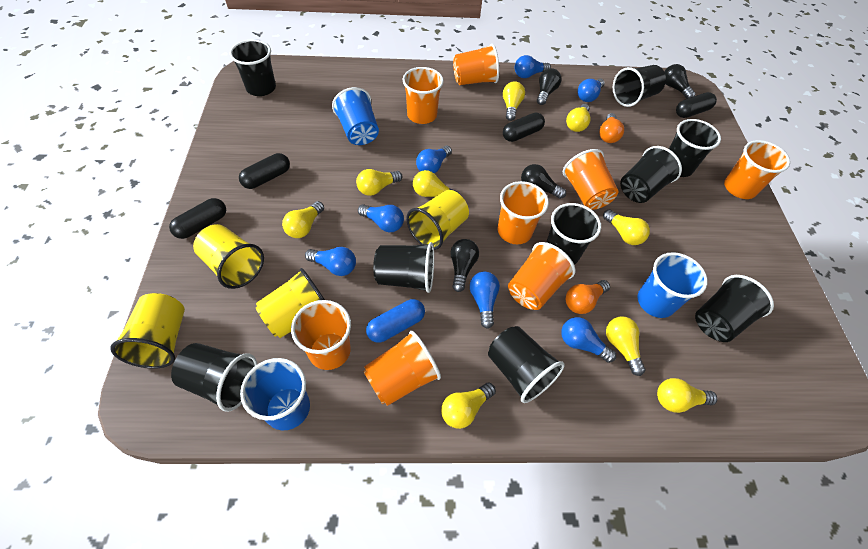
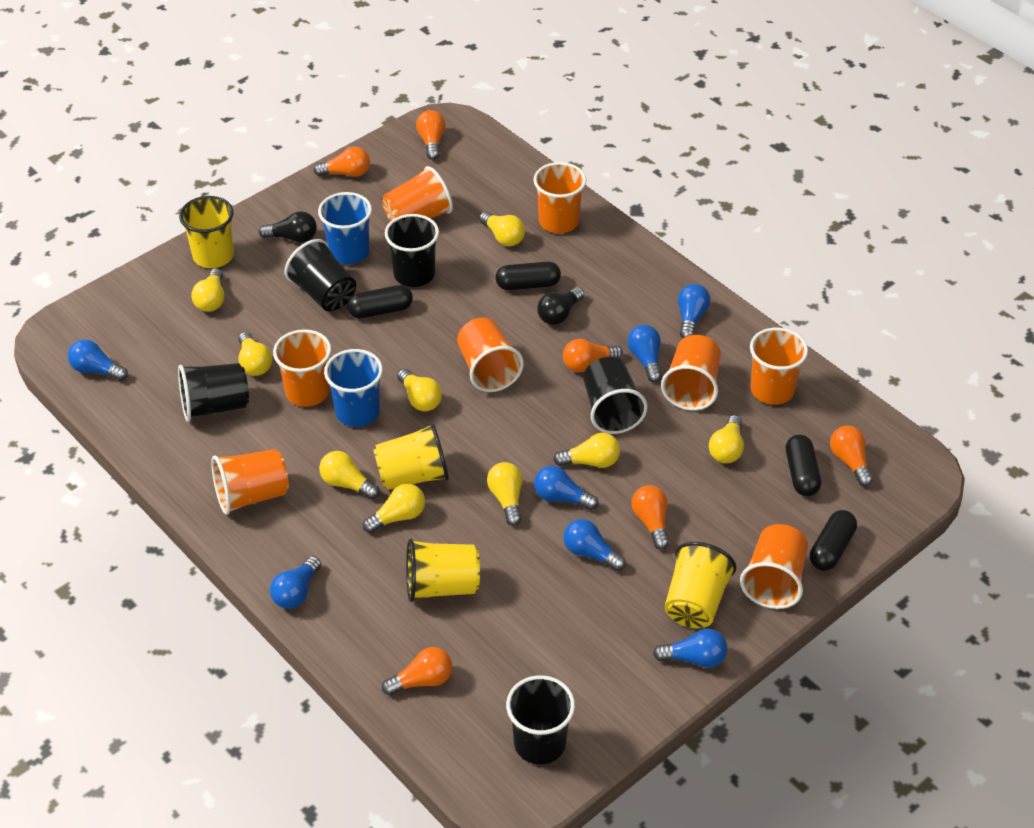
black cup: 9 -> 5
black light bulb: 4 -> 2
blue capsule: 1 -> 0
blue cup: 3 -> 2
orange light bulb: 2 -> 6

